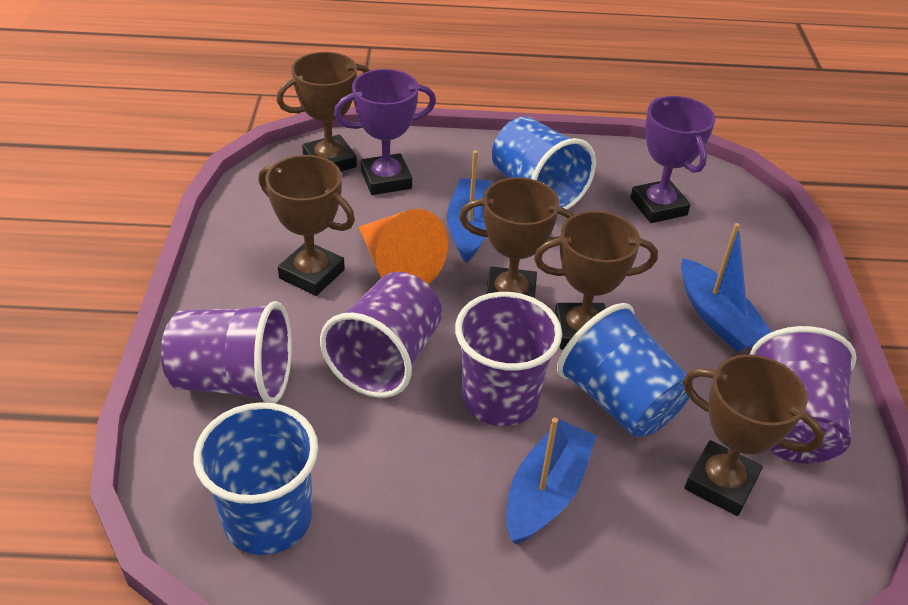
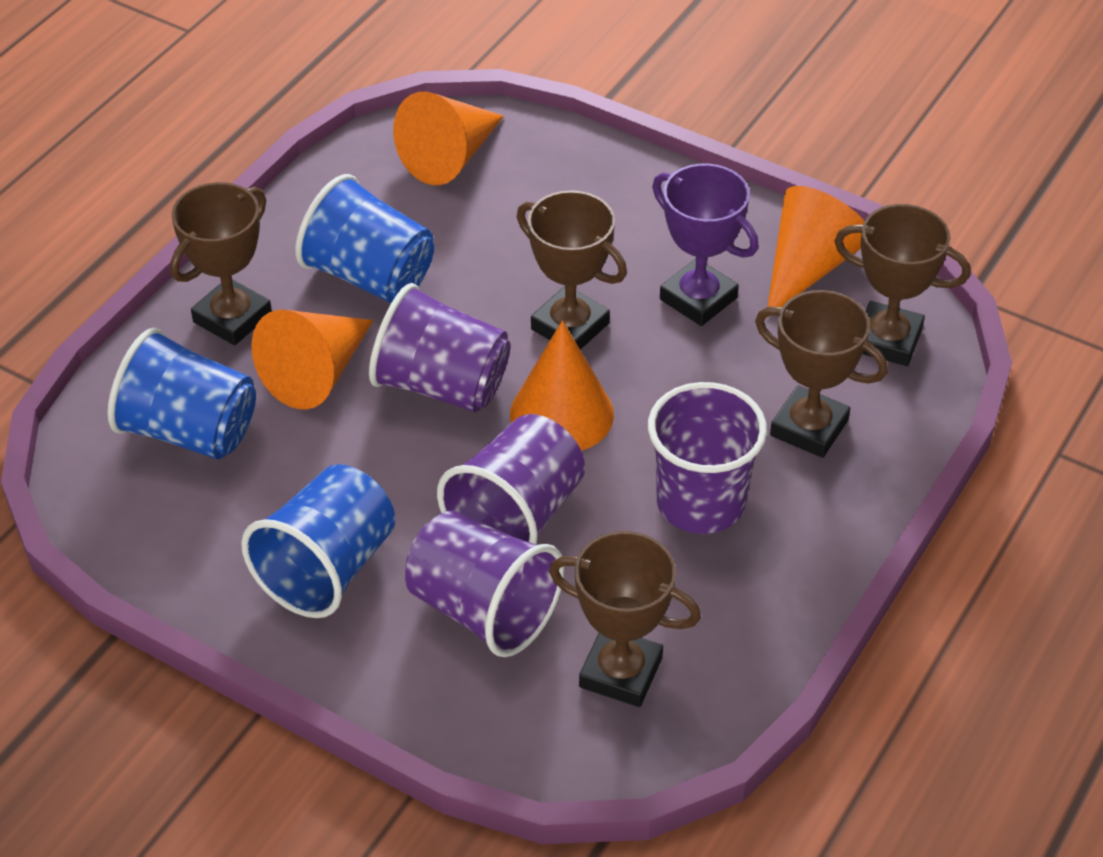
blue boat: 3 -> 0
orange cone: 1 -> 4
purple trophy: 2 -> 1

